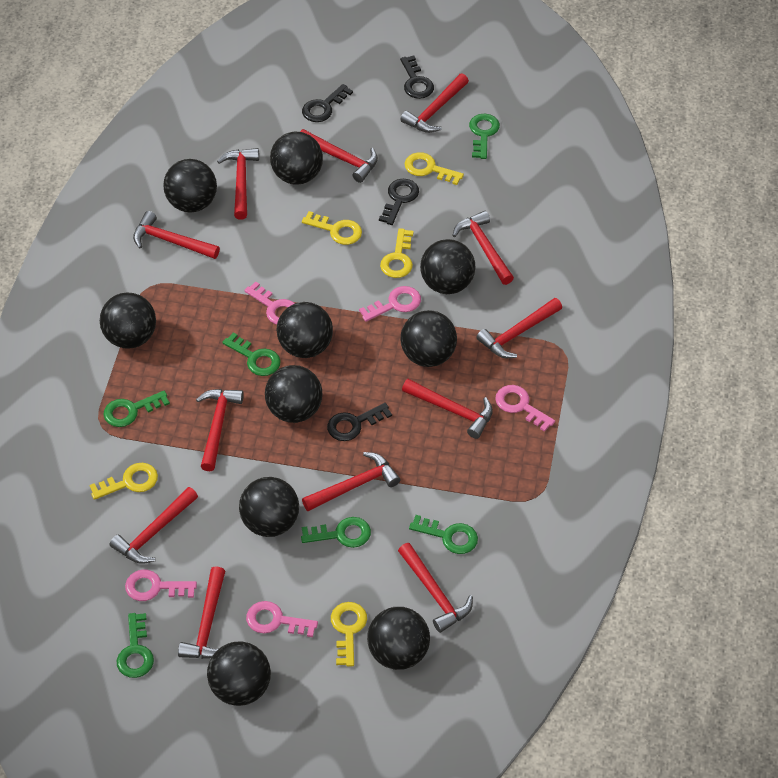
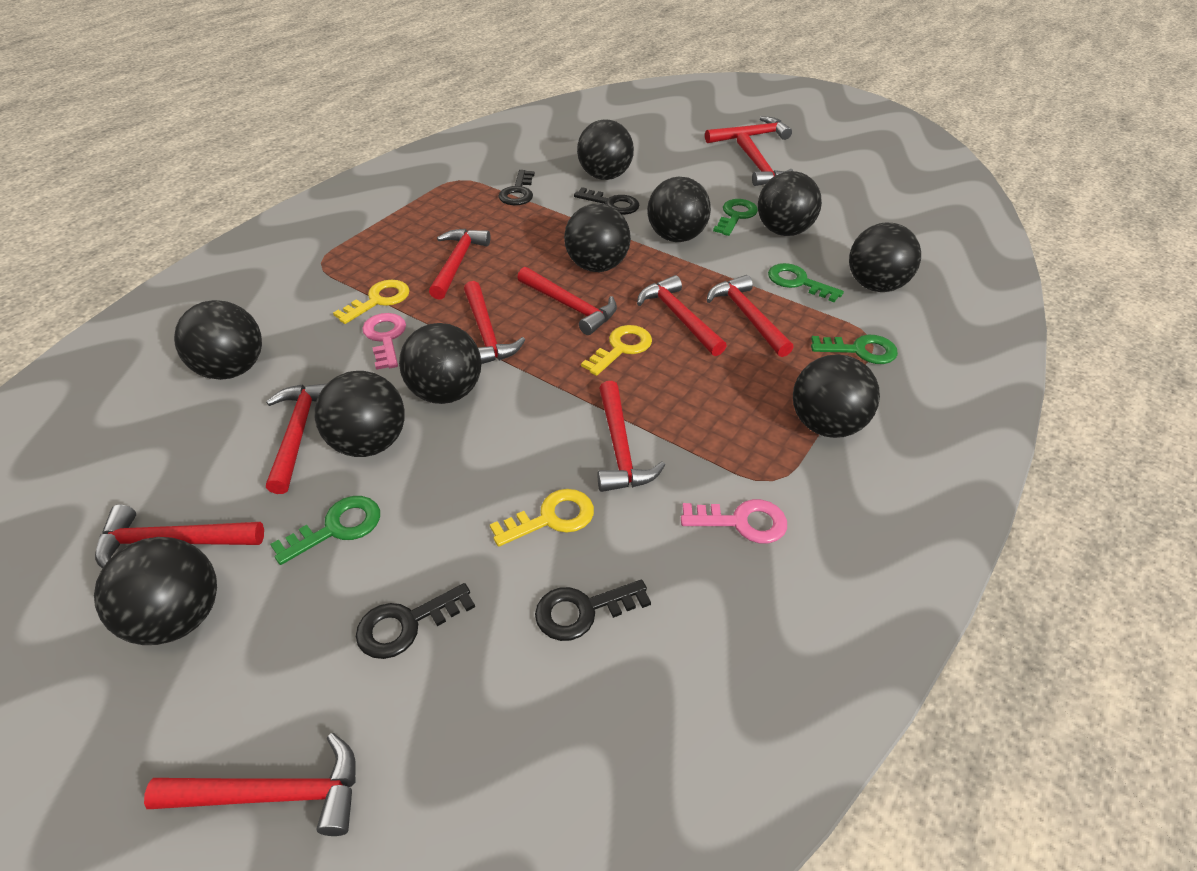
green key: 6 -> 4
pink key: 5 -> 2
red hammer: 12 -> 11
yellow key: 5 -> 3

